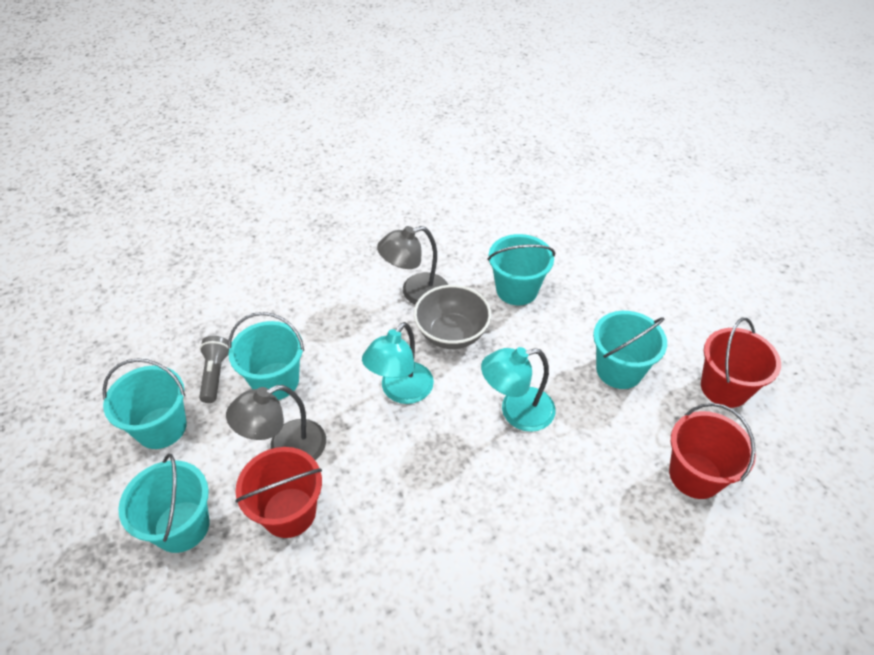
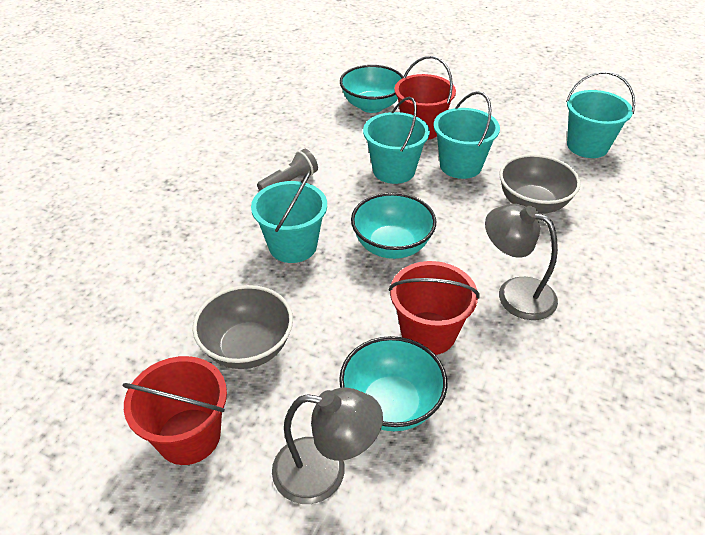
grey bowl: 1 -> 2
turquoise bowl: 0 -> 3
turquoise bucket: 5 -> 4
turquoise lamp: 2 -> 0

